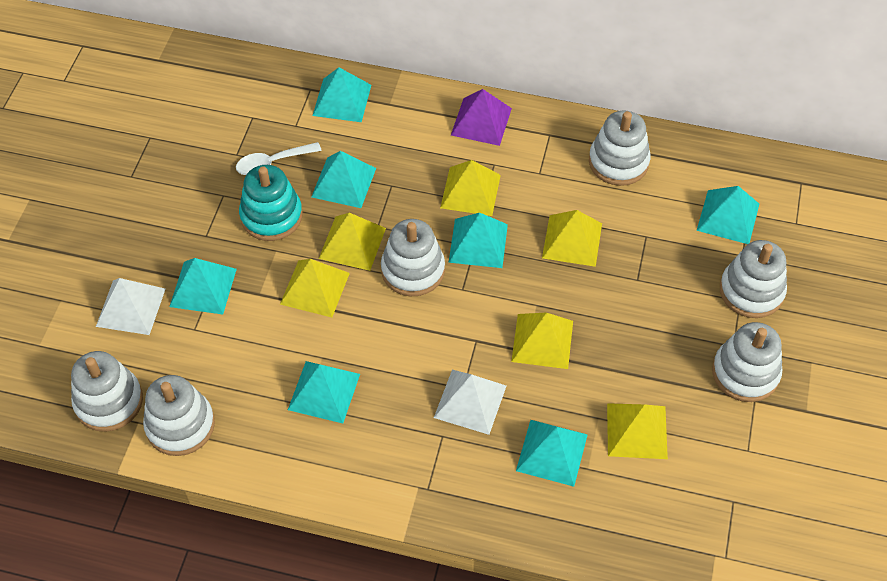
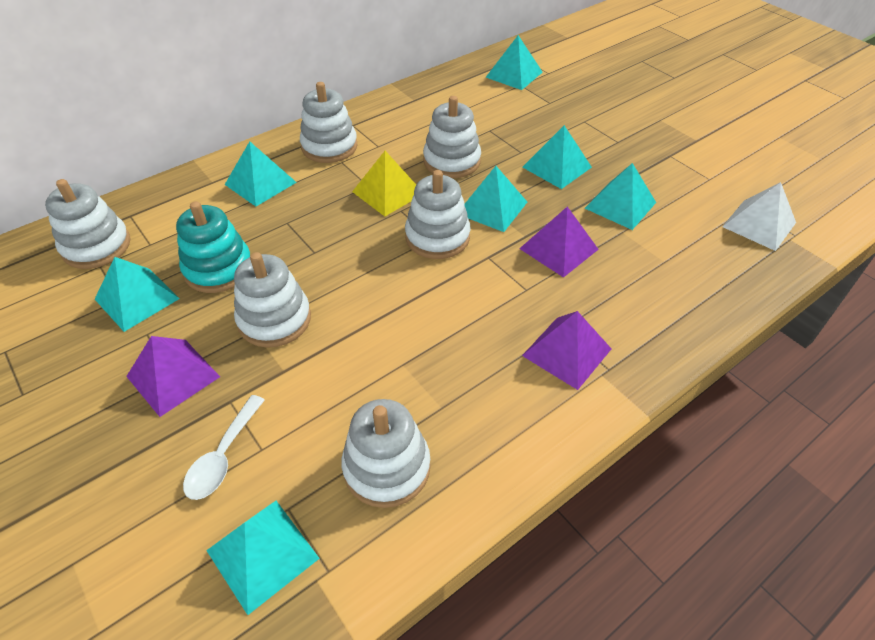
purple pyramid: 1 -> 3
white pyramid: 2 -> 1
yellow pyramid: 6 -> 1

